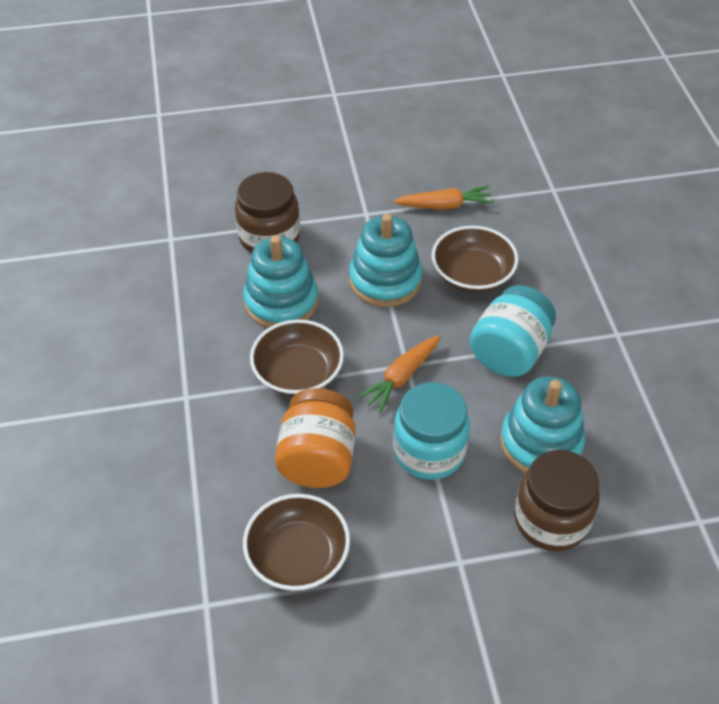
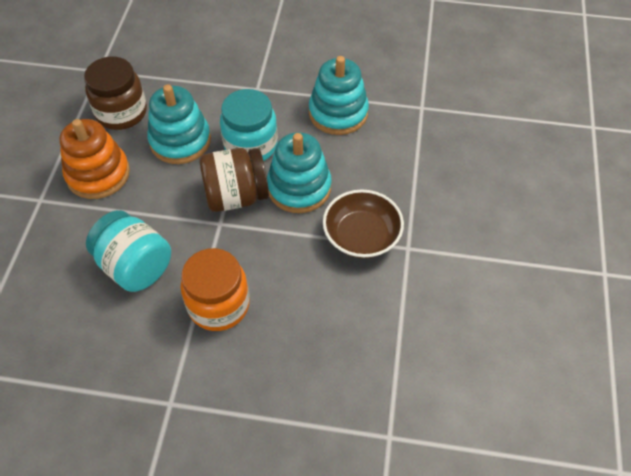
brown bowl: 3 -> 1
orange carrot: 2 -> 0
orange stacking toy: 0 -> 1

